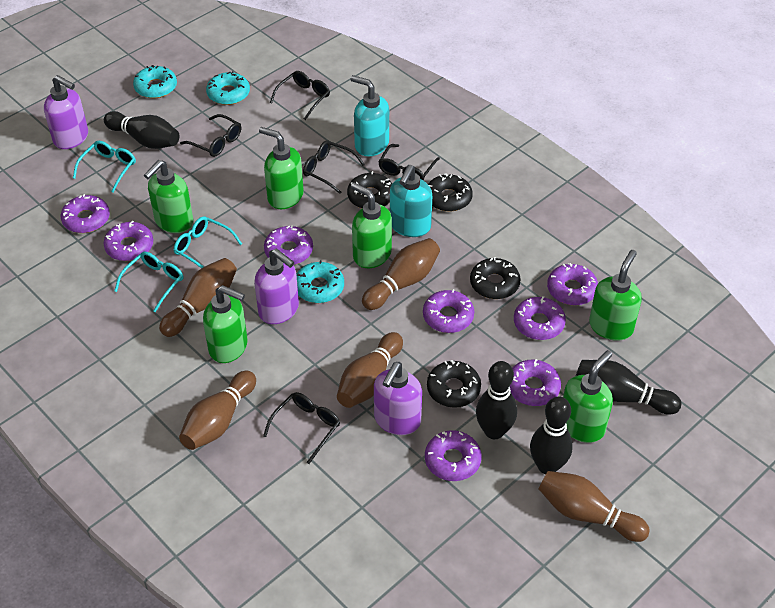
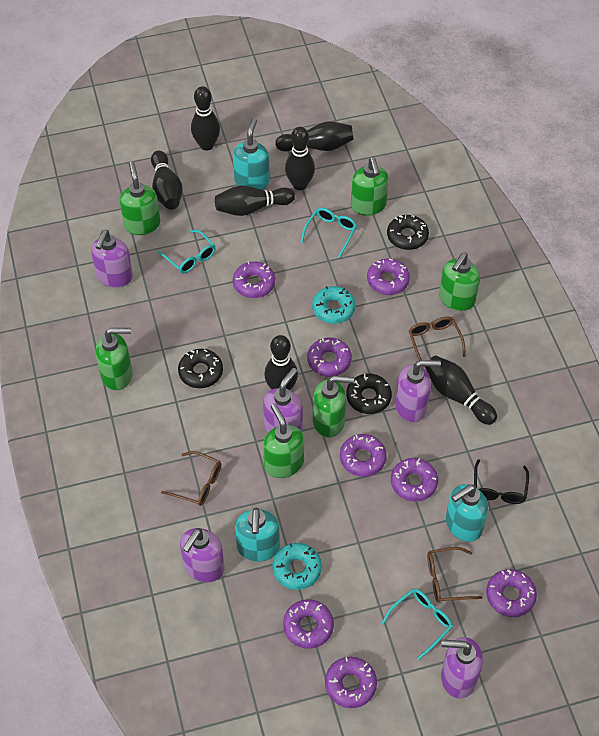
black bowling pin: 4 -> 7
black donut: 4 -> 3
black glasses: 5 -> 1
brown bowling pin: 5 -> 0
brown glasses: 0 -> 3
purple soap dispenser: 3 -> 5
turquoise donut: 3 -> 2
turquoise soap dispenser: 2 -> 3

